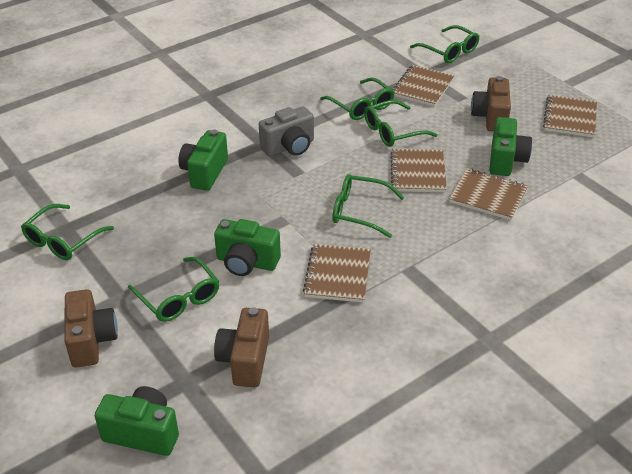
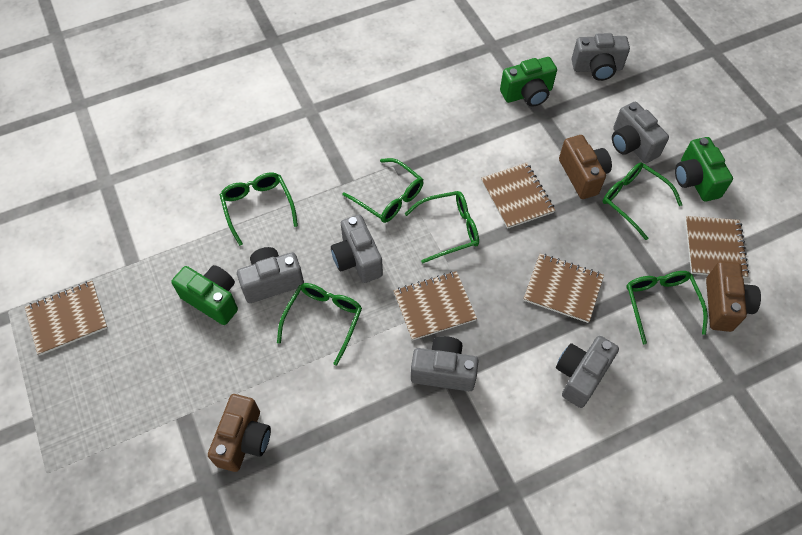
green camera: 4 -> 3
grey camera: 1 -> 6

